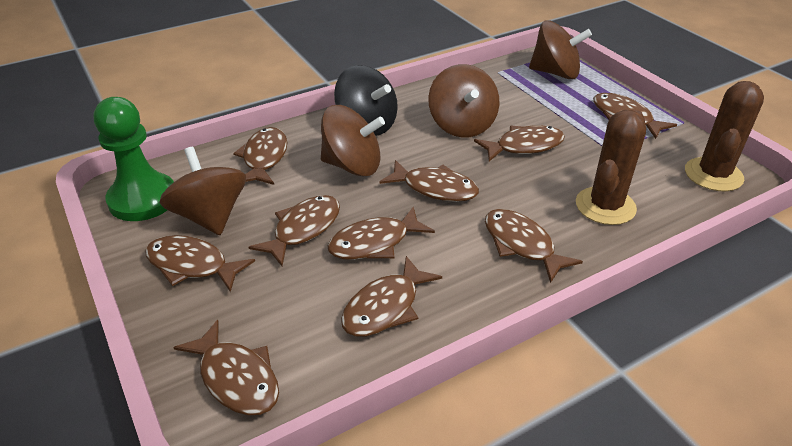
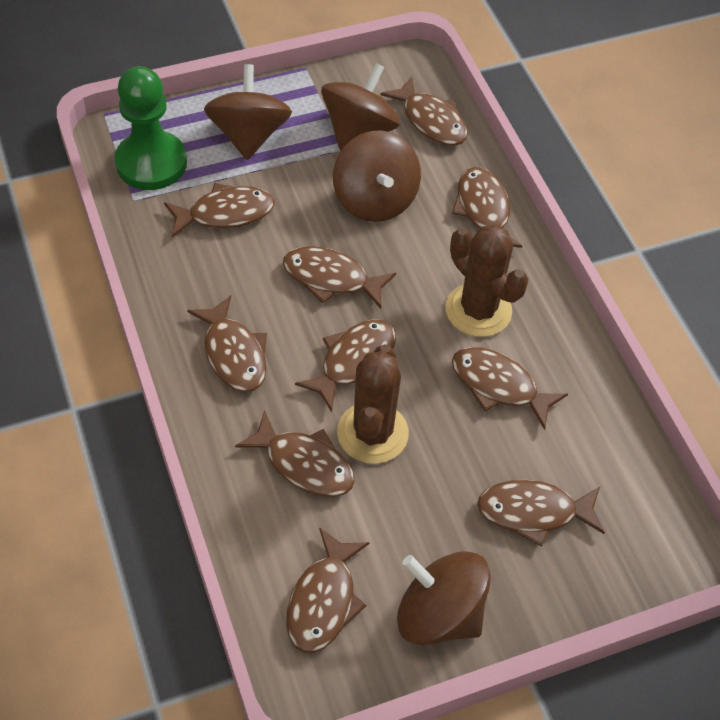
black spinning top: 1 -> 0

